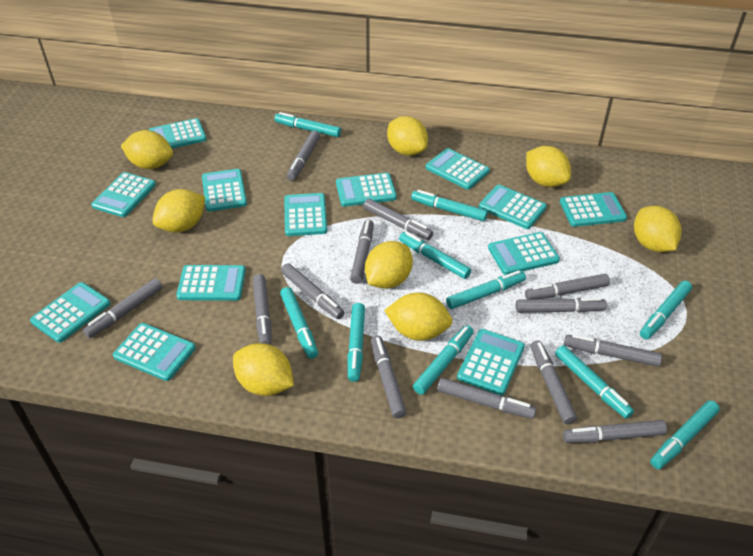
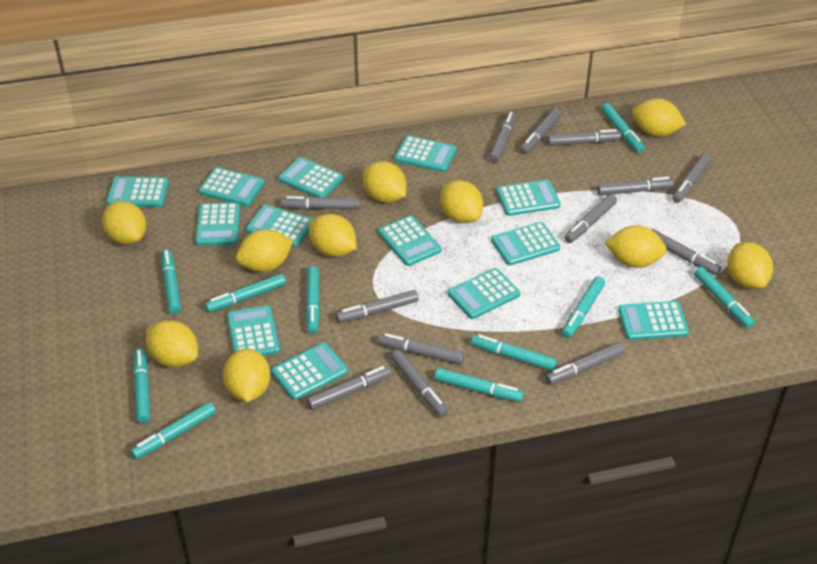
yellow lemon: 8 -> 10

